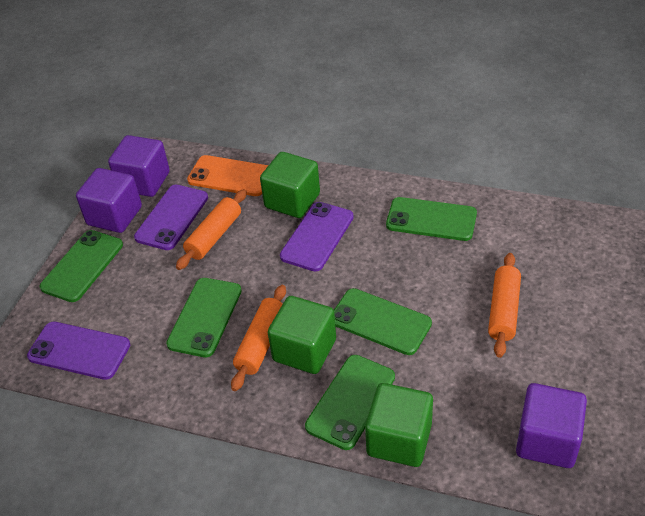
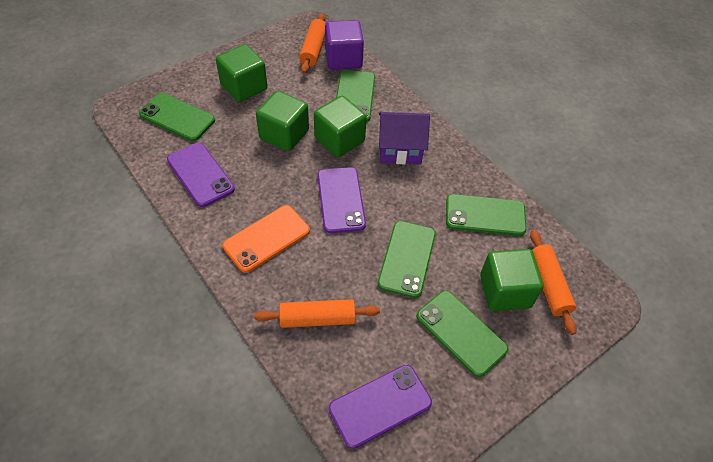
green cube: 3 -> 4
purple cube: 3 -> 1
purple house: 0 -> 1

